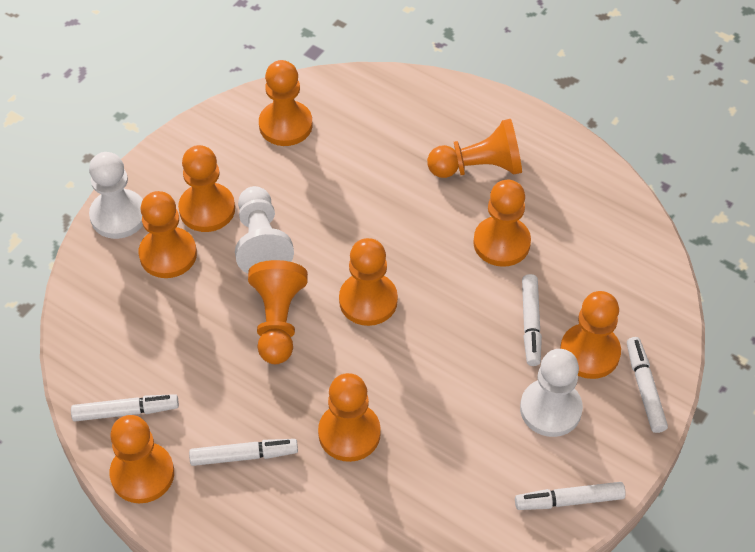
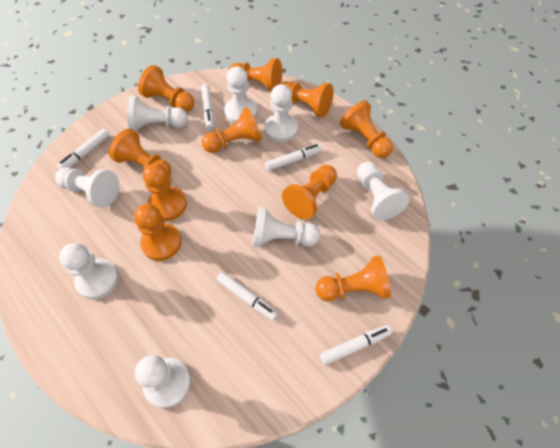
white pawn: 3 -> 8

